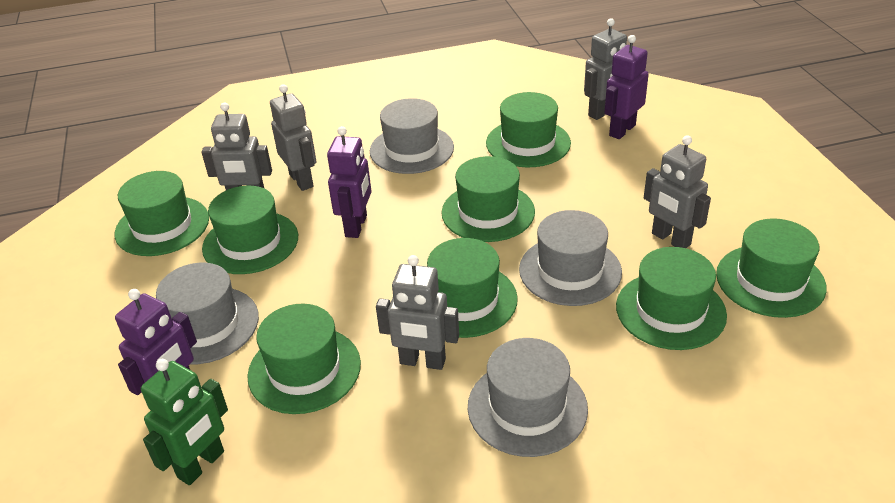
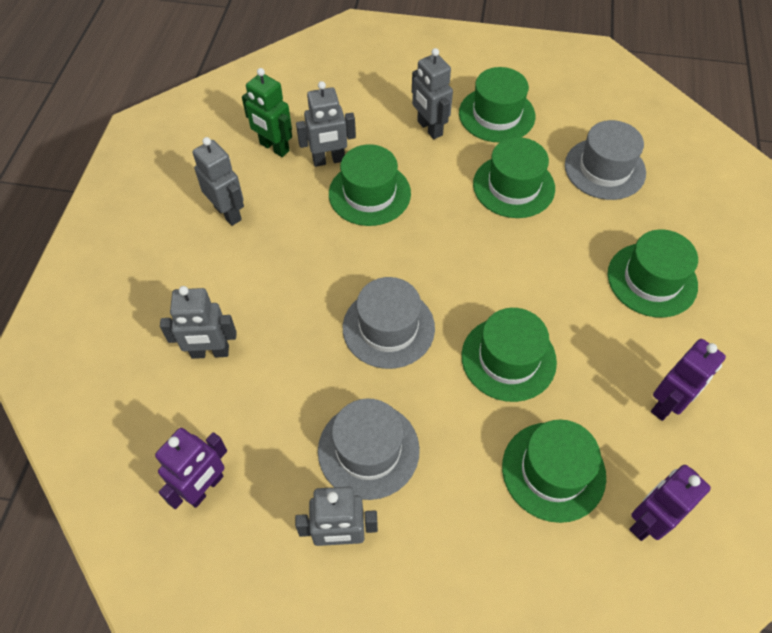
green hat: 8 -> 6
grey hat: 4 -> 3

